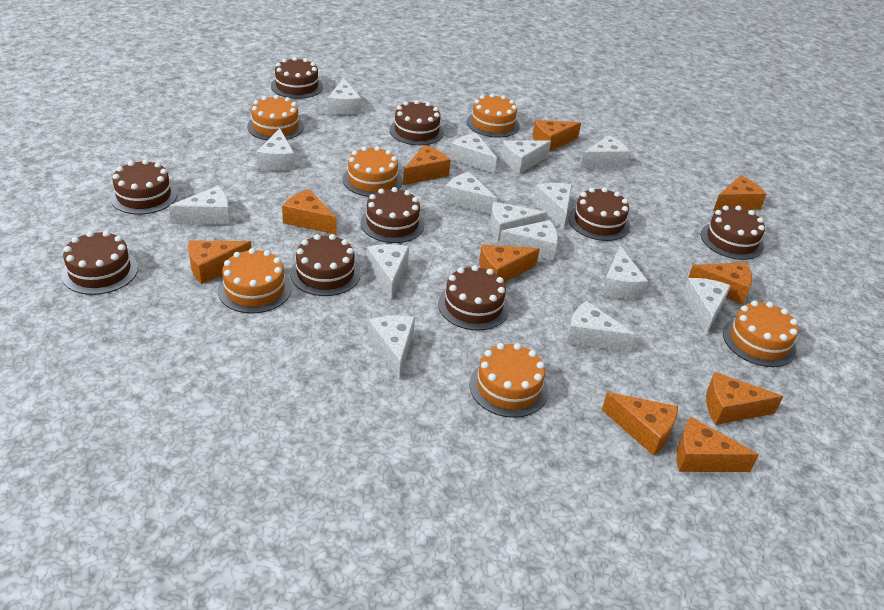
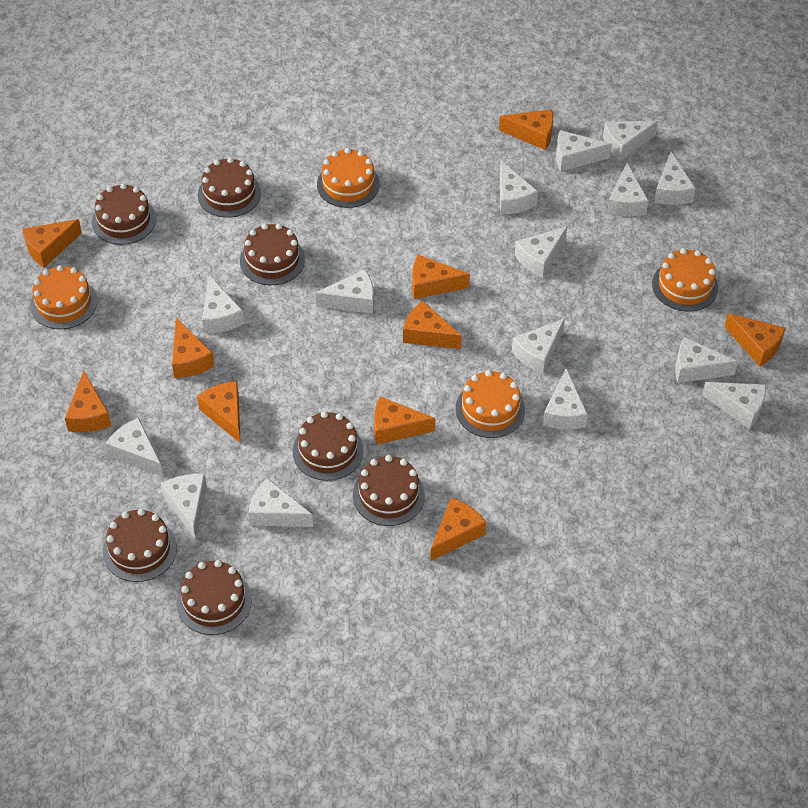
brown cake: 9 -> 7
orange cake: 6 -> 4

